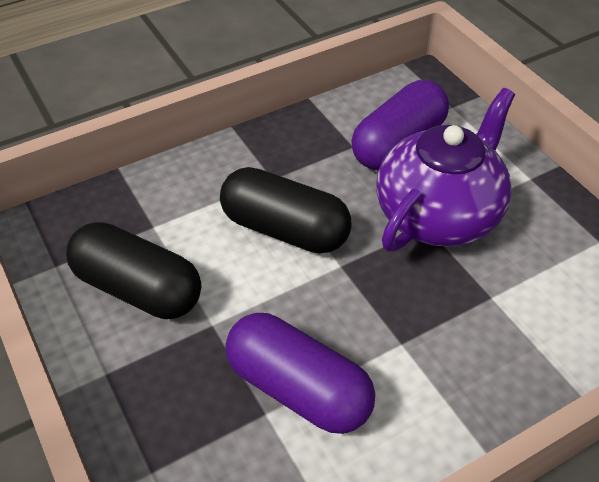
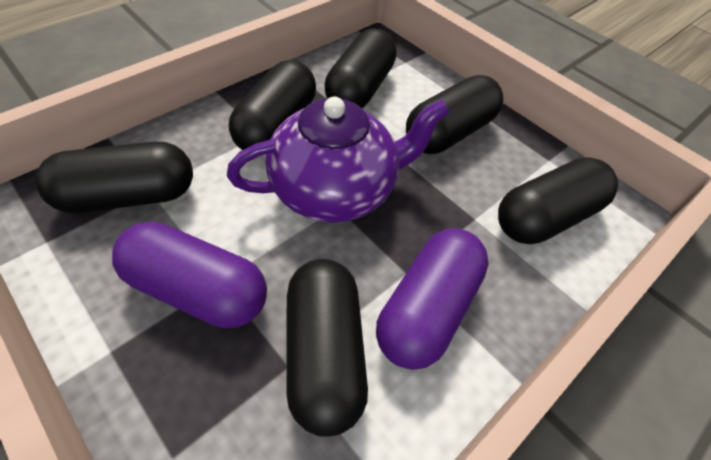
black capsule: 2 -> 6

